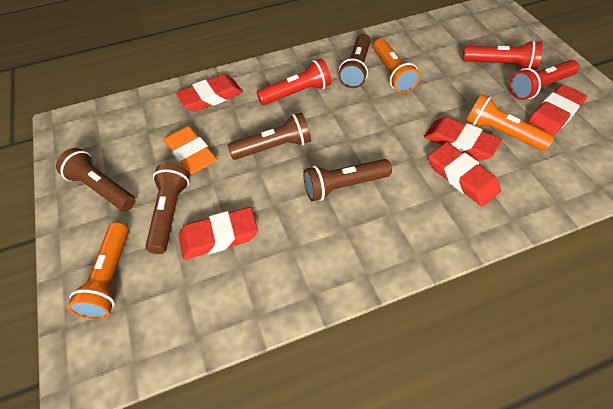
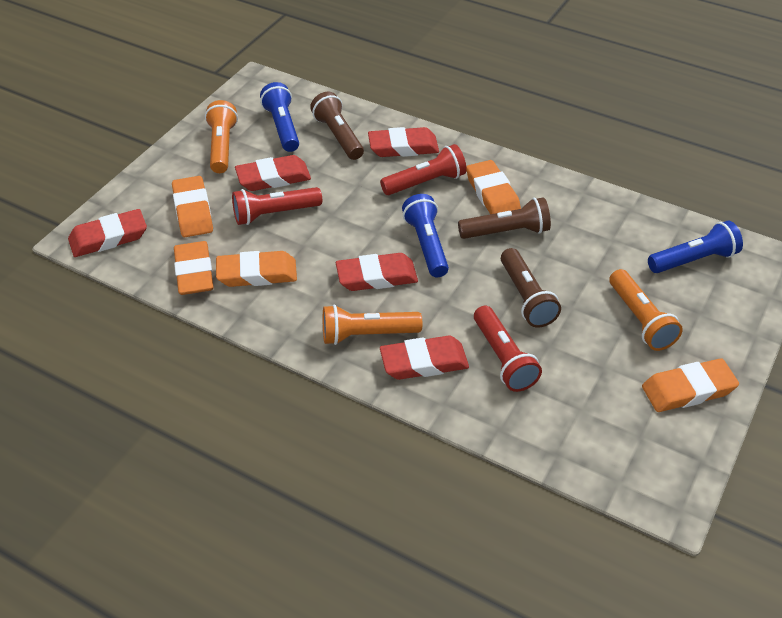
blue flashlight: 0 -> 3
brown flashlight: 5 -> 3
orange eraser: 1 -> 5

